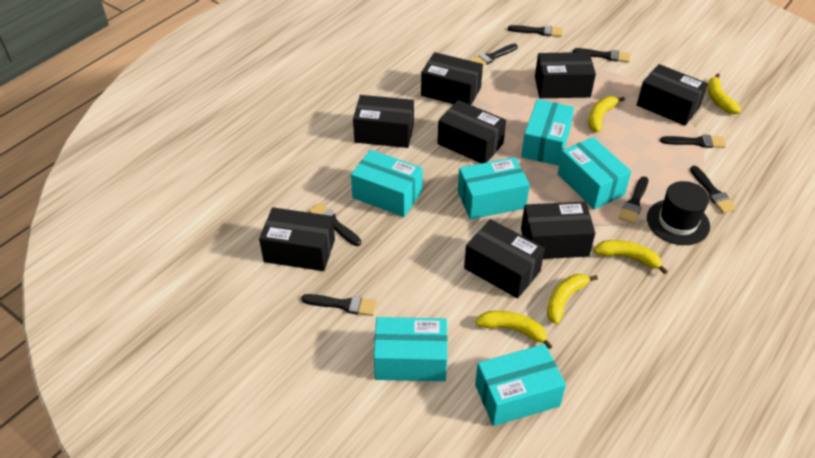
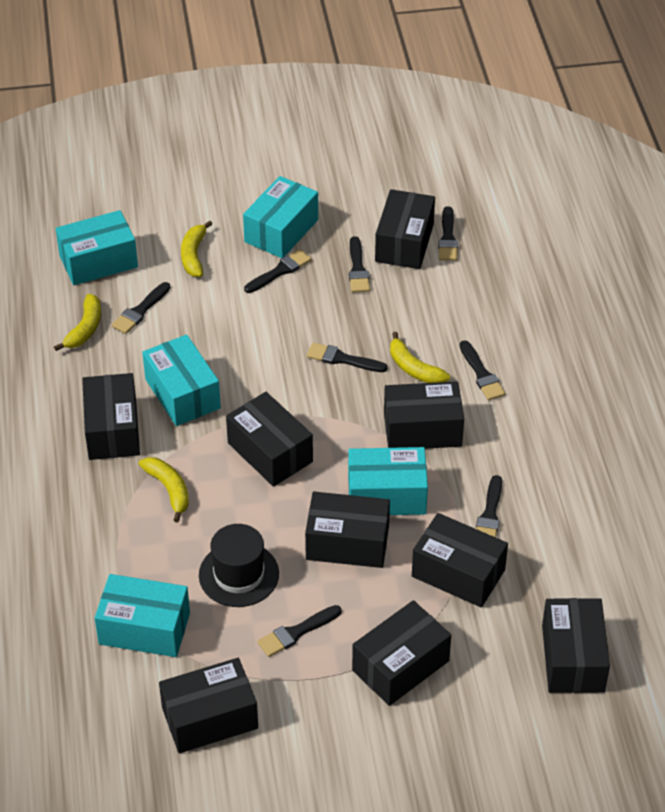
black box: 8 -> 9
turquoise box: 6 -> 5
yellow banana: 5 -> 4

